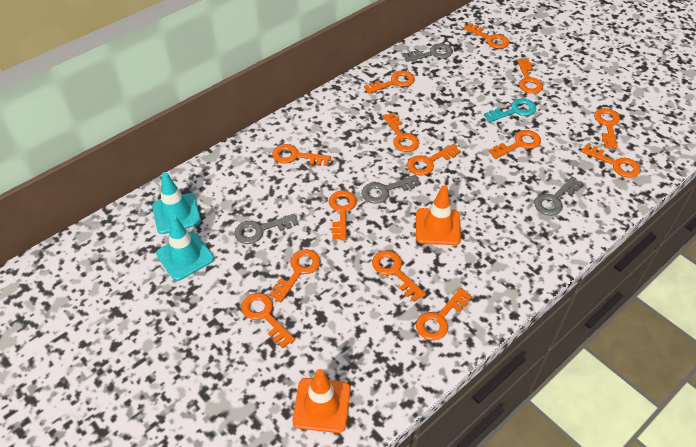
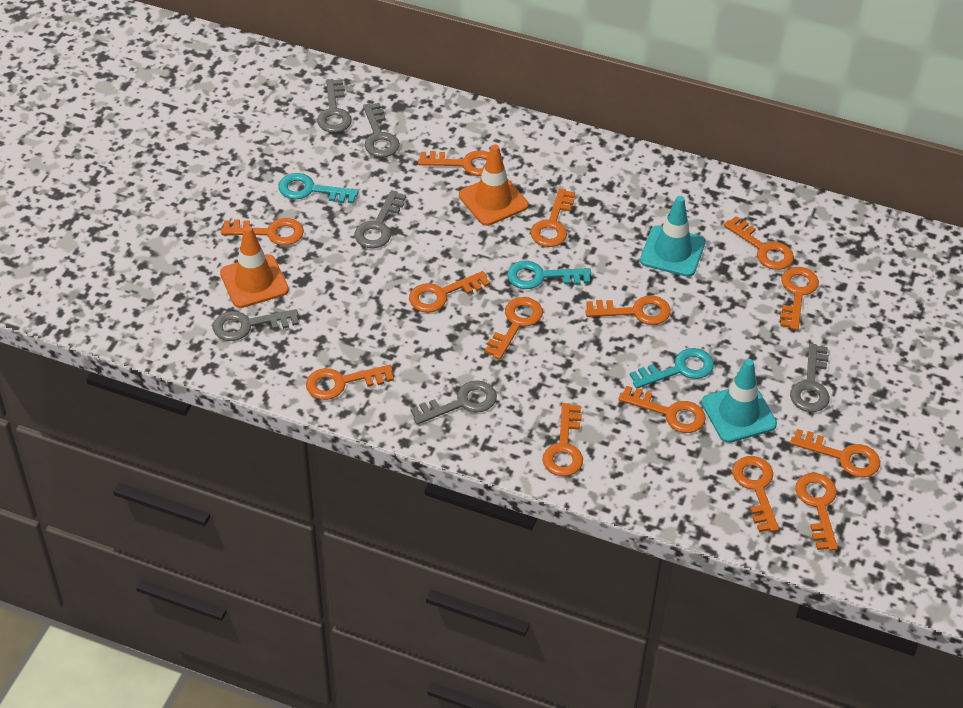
grey key: 4 -> 6
turquoise key: 1 -> 3

